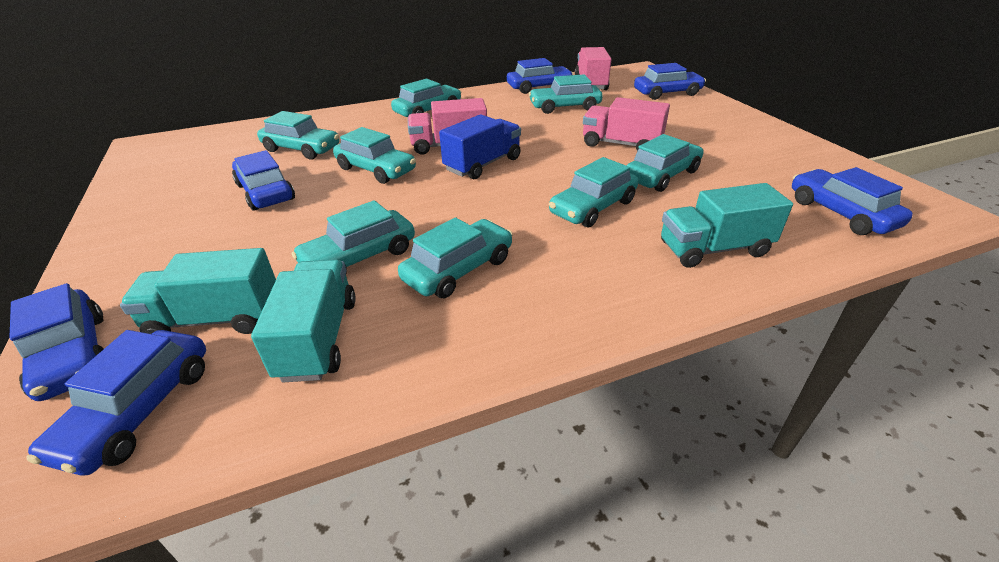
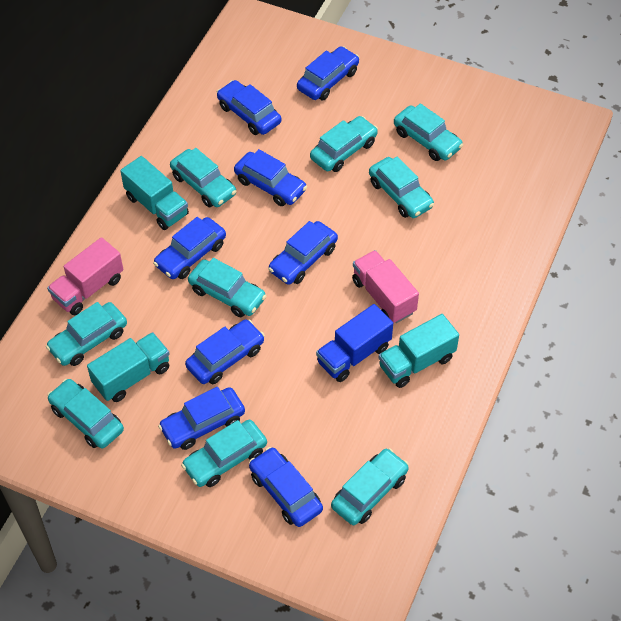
blue car: 6 -> 8
pink truck: 3 -> 2
turquoise car: 8 -> 9

